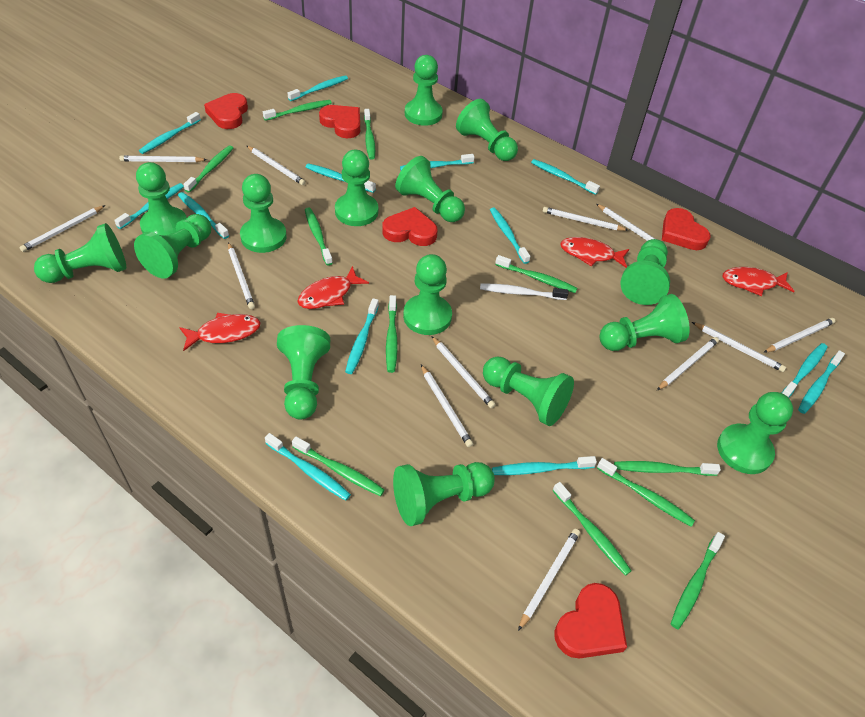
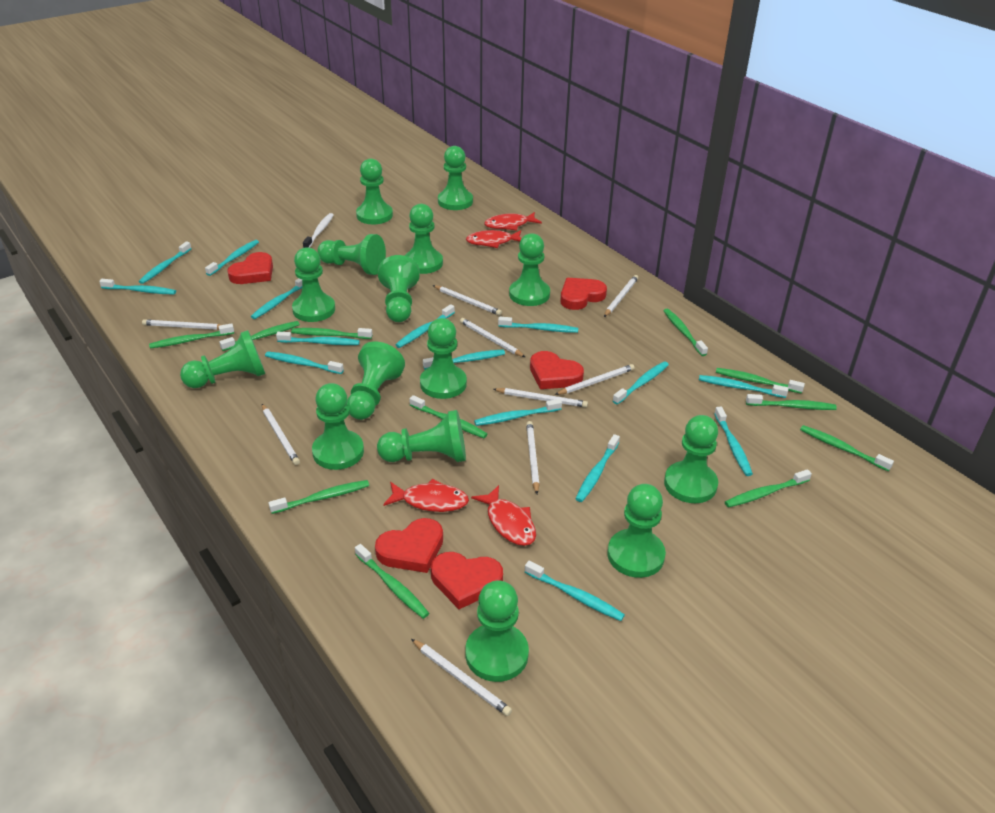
turquoise toothbrush: 13 -> 15
white pencil: 12 -> 9

